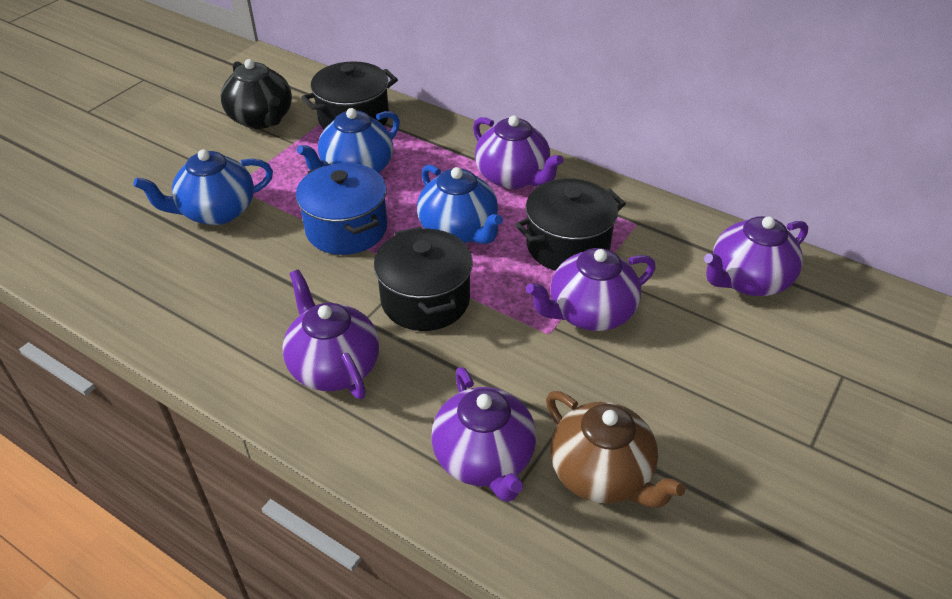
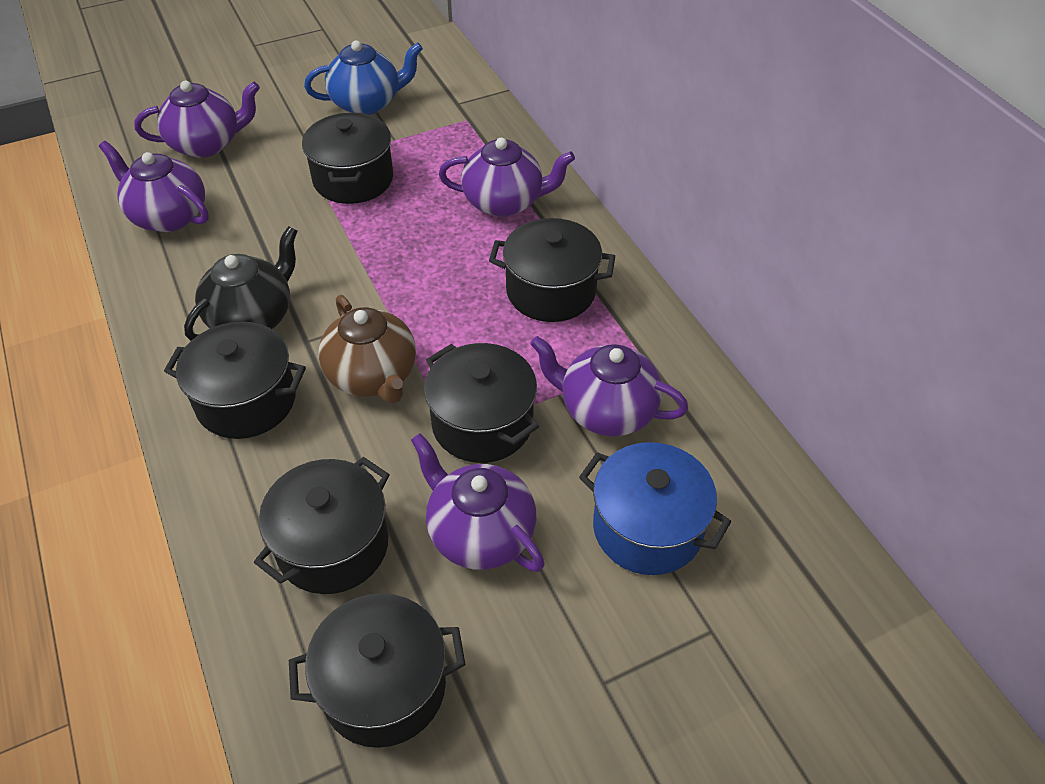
black pot: 3 -> 6
blue teapot: 3 -> 1

